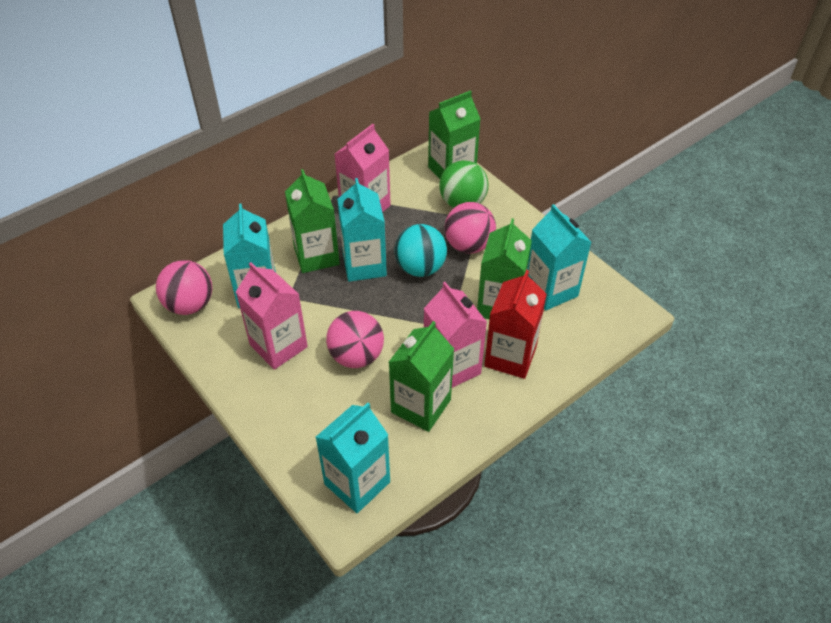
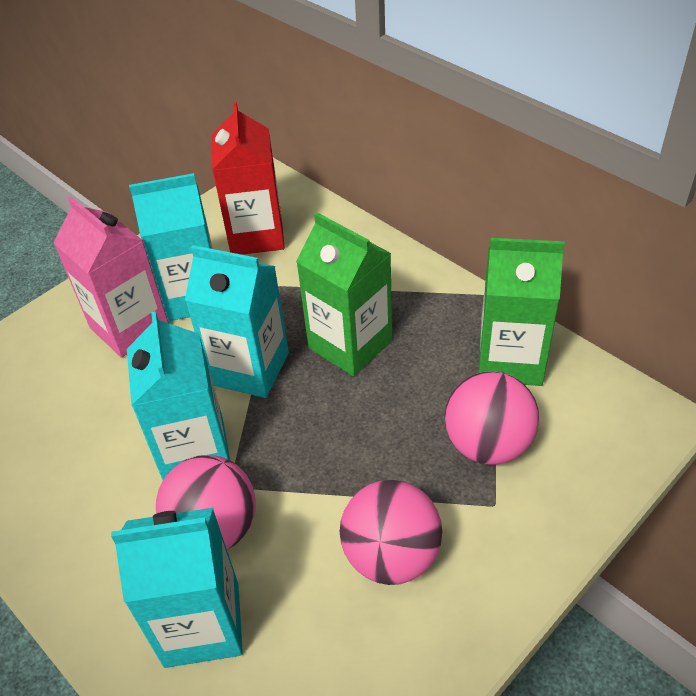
green ball: 1 -> 0
green carton: 4 -> 2
pink carton: 3 -> 1
turquoise ball: 1 -> 0

